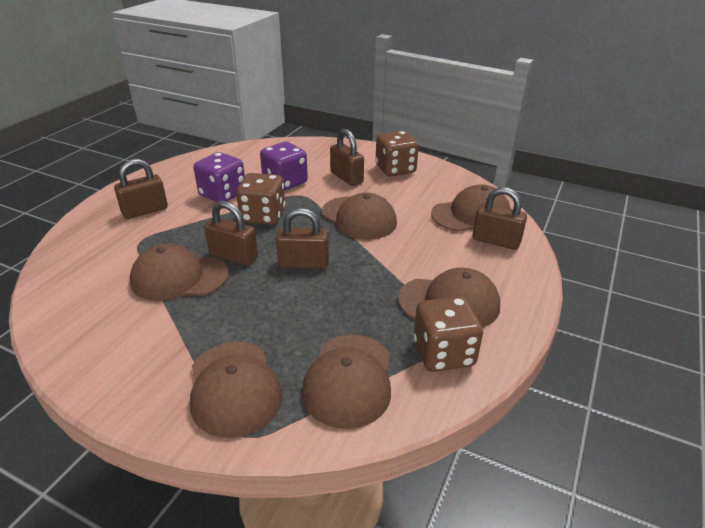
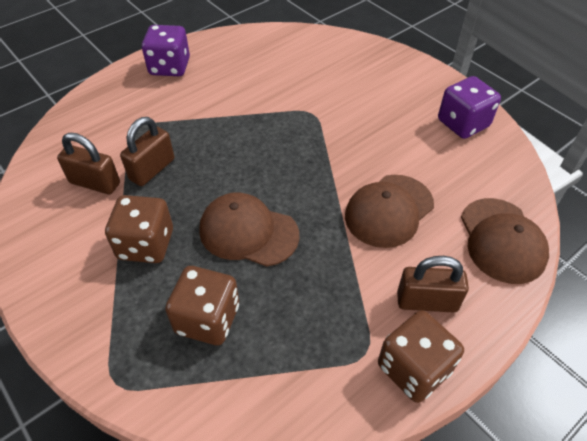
brown cap: 6 -> 3
brown padlock: 5 -> 3

